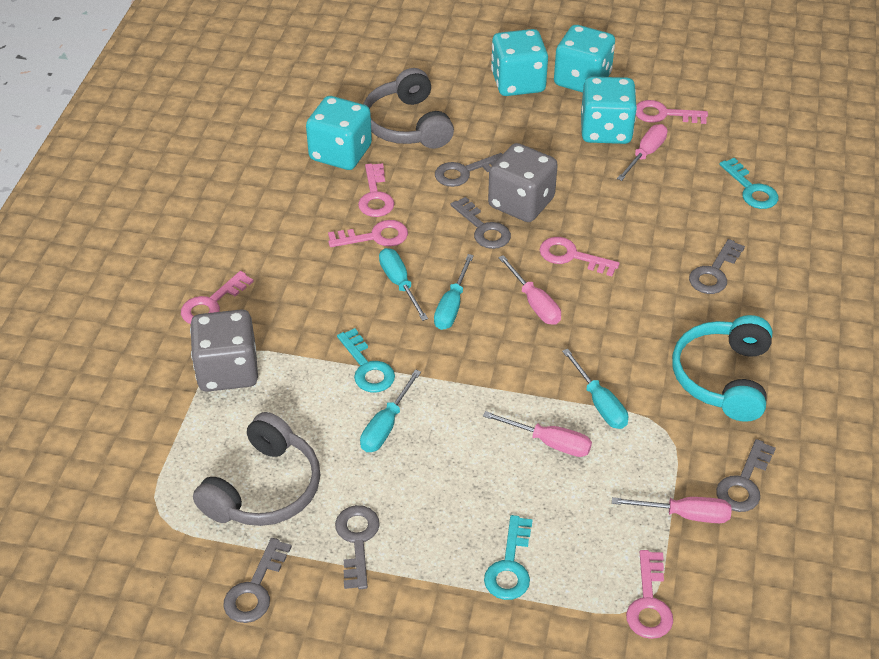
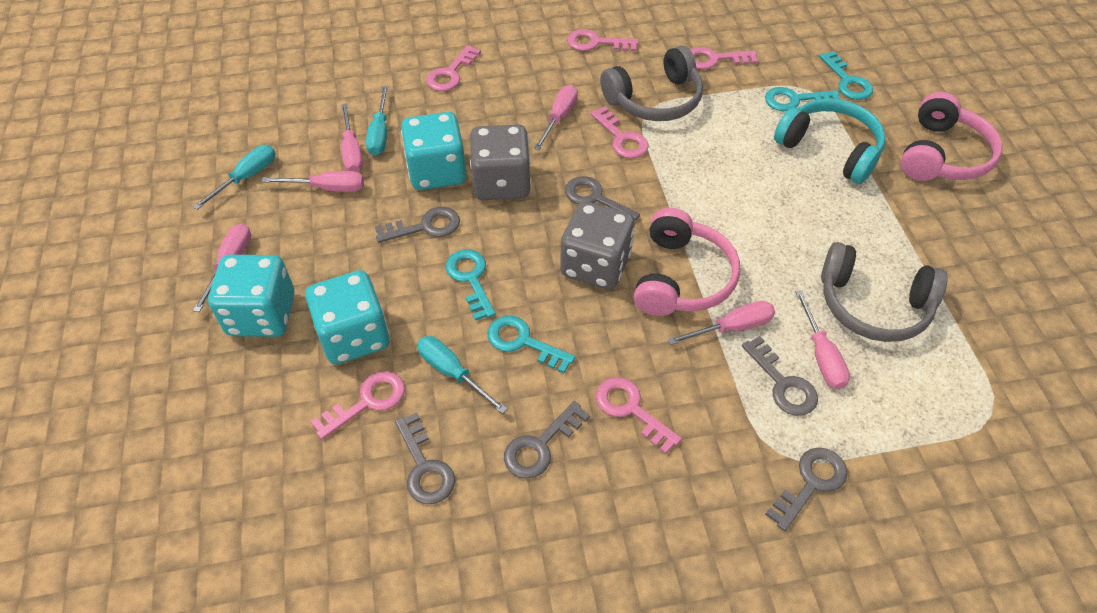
pink headphones: 0 -> 2
pink screwdriver: 4 -> 6
turquoise dice: 4 -> 3
turquoise key: 3 -> 4
turquoise screwdriver: 4 -> 3

